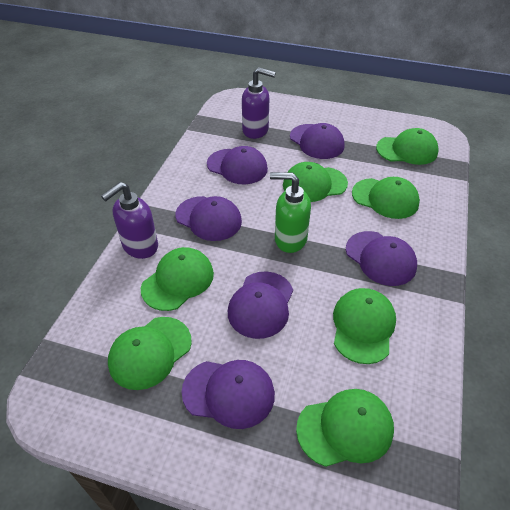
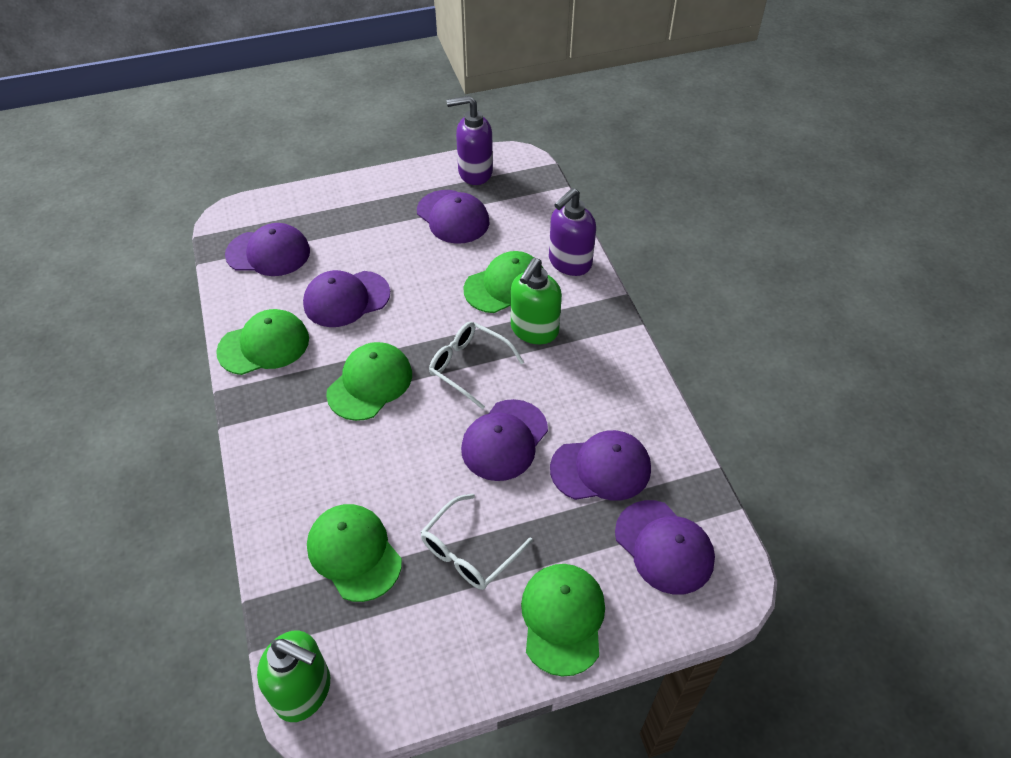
green cap: 7 -> 5
green soap dispenser: 1 -> 2
white glasses: 0 -> 2

